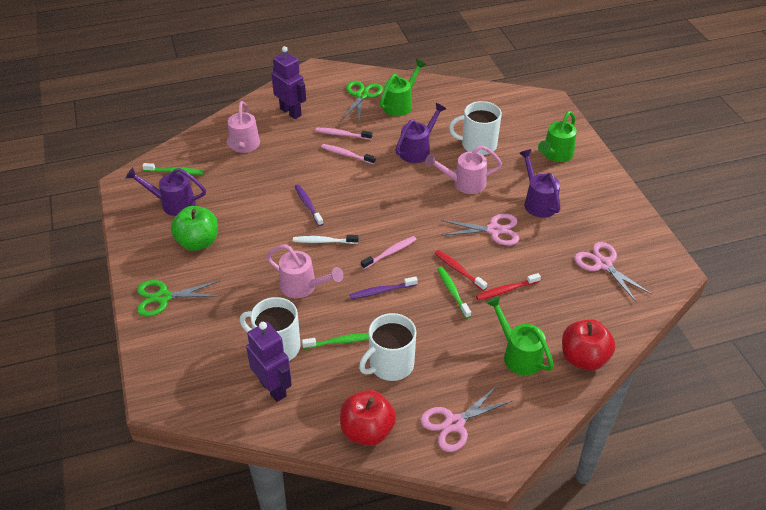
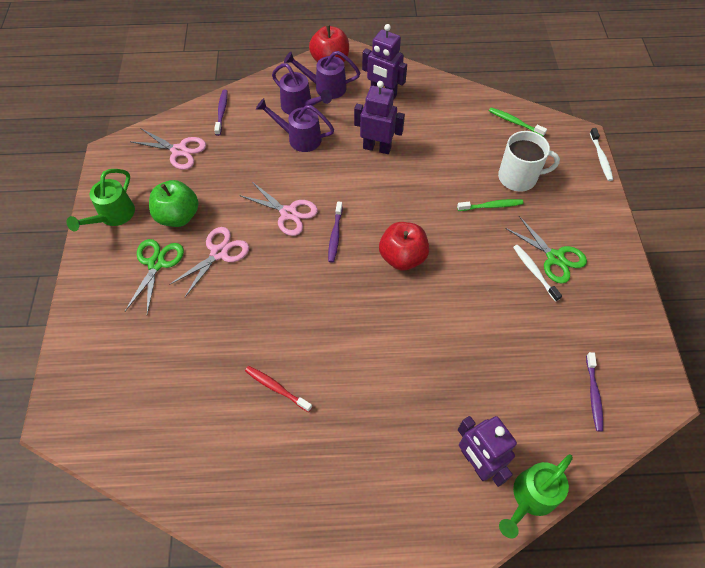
green toothbrush: 3 -> 2
green watering can: 3 -> 2
pink toothbrush: 3 -> 0
pink watering can: 3 -> 0
purple robot: 2 -> 3
purple toothbrush: 2 -> 3
red toothbrush: 2 -> 1
white mug: 3 -> 1
white toothbrush: 1 -> 2

